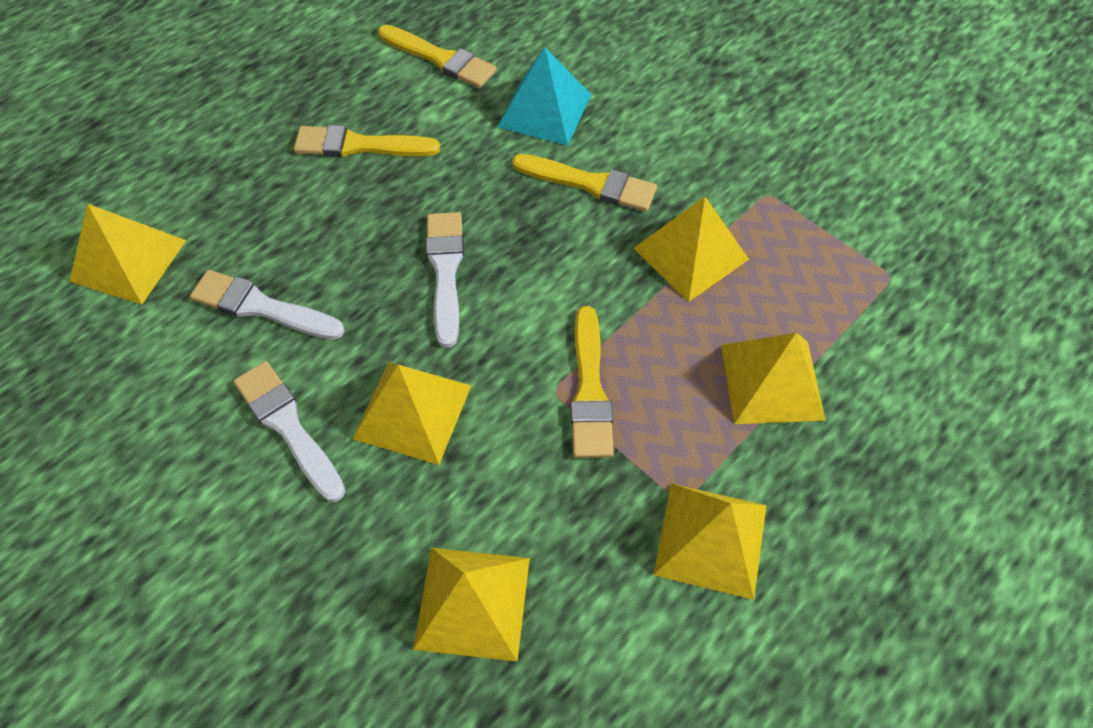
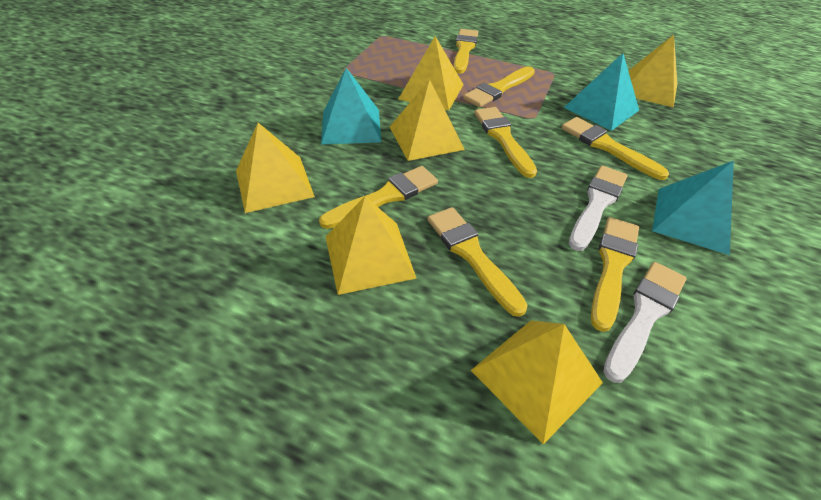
turquoise pyramid: 1 -> 3
white brush: 3 -> 2
yellow brush: 4 -> 7

